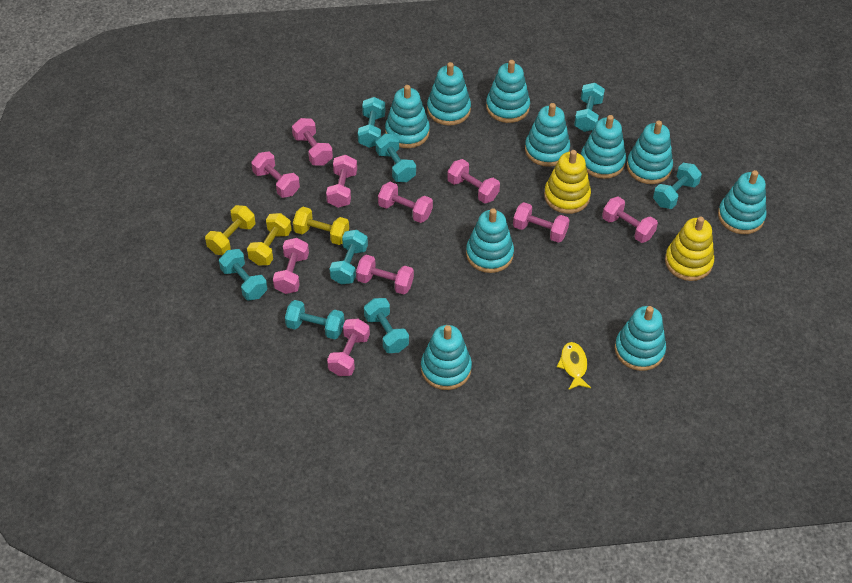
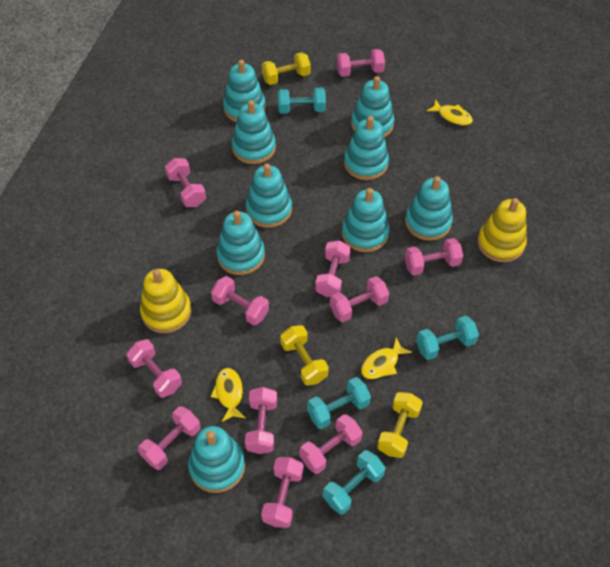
pink dumbbell: 10 -> 11
turquoise dumbbell: 8 -> 4
turquoise stacking toy: 10 -> 9
yellow fish: 1 -> 3

